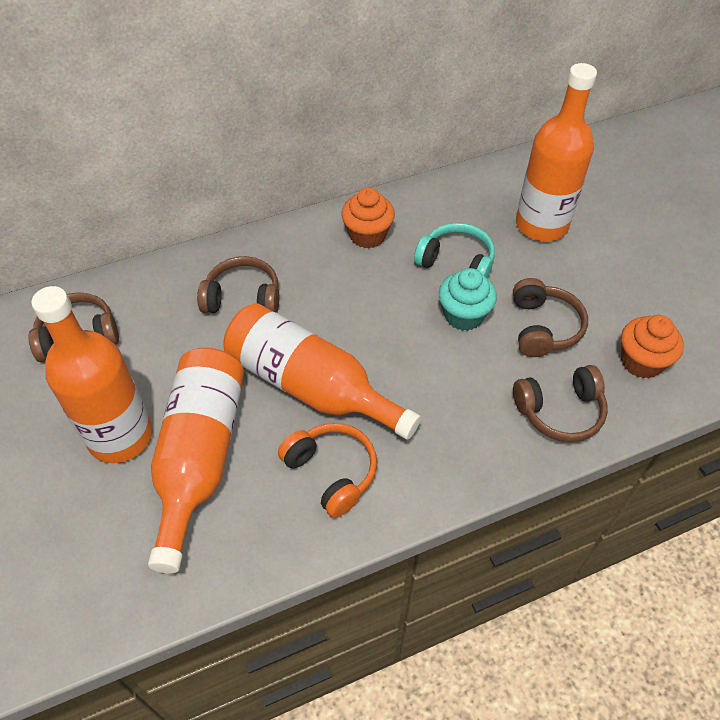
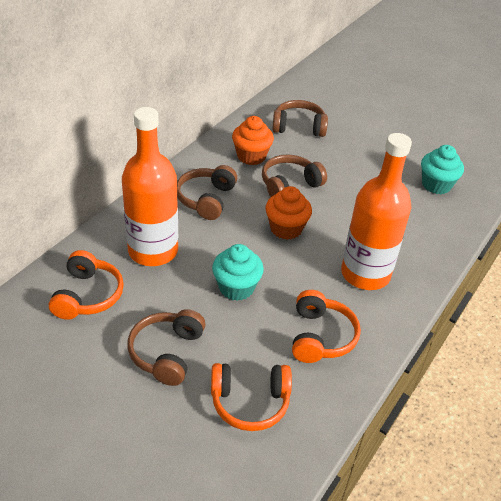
orange bottle: 4 -> 2
orange headphones: 1 -> 3
turquoise cupcake: 1 -> 2
turquoise headphones: 1 -> 0

